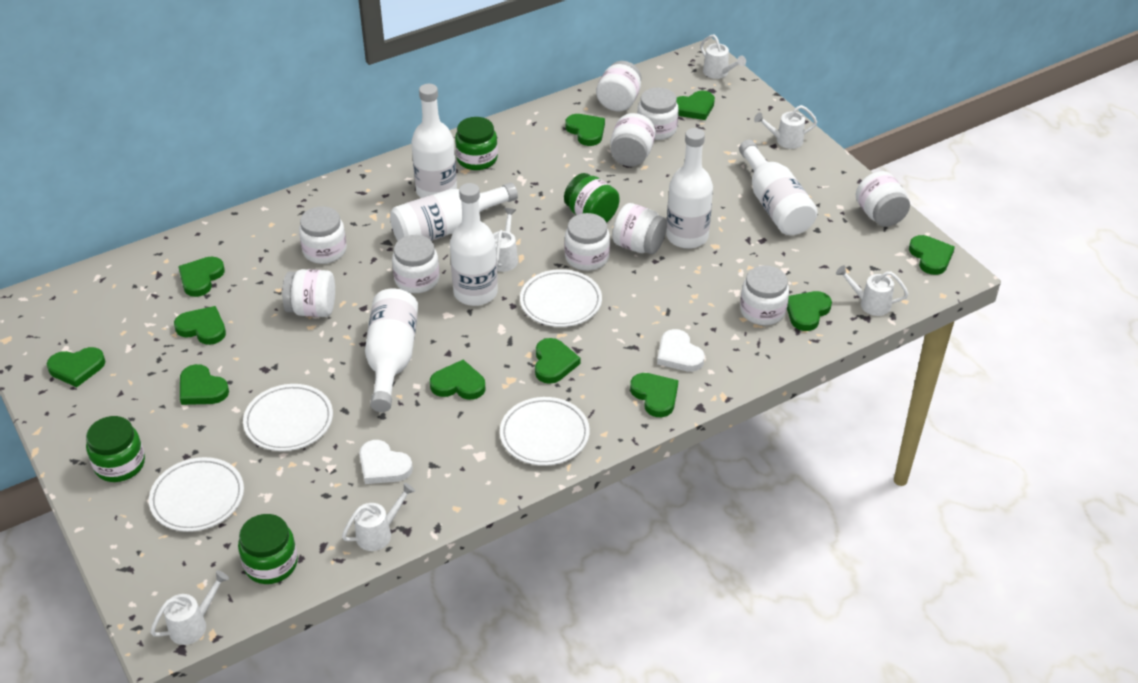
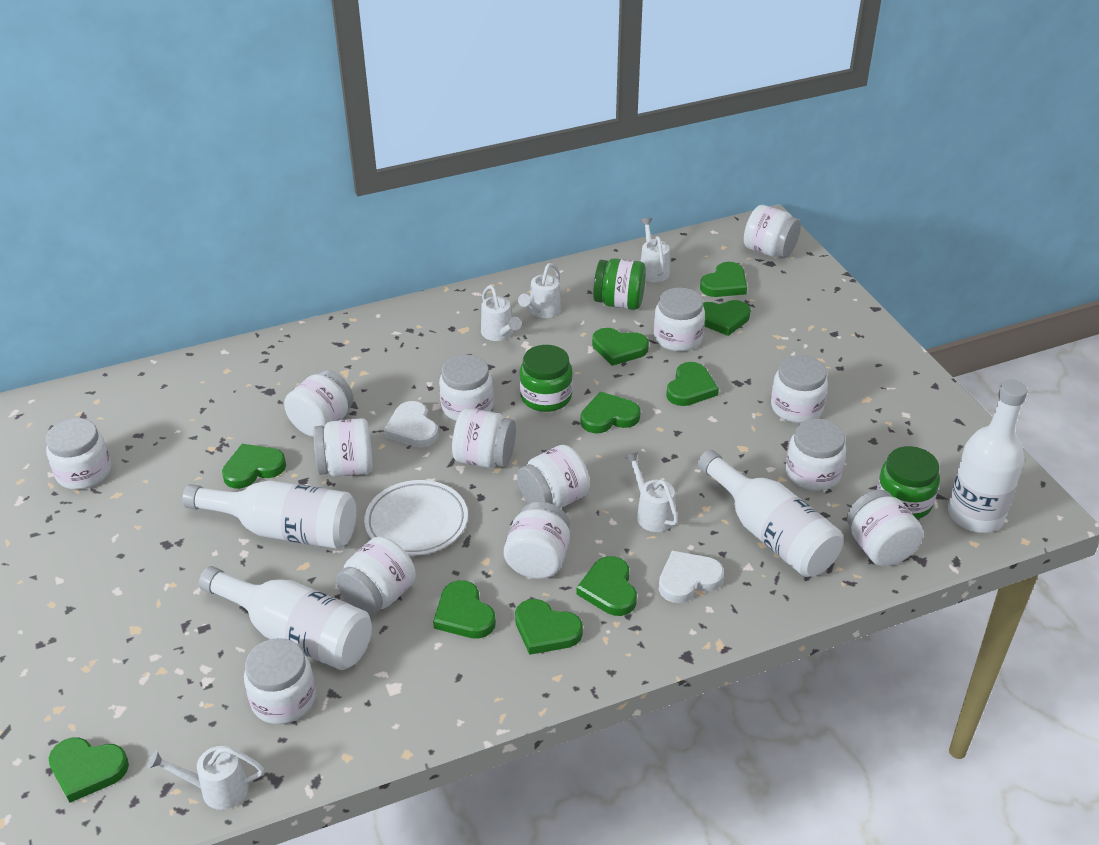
green heart: 11 -> 10
green jar: 4 -> 3
white bottle: 6 -> 4
white jar: 10 -> 14
white plate: 4 -> 1
white watering can: 6 -> 5

